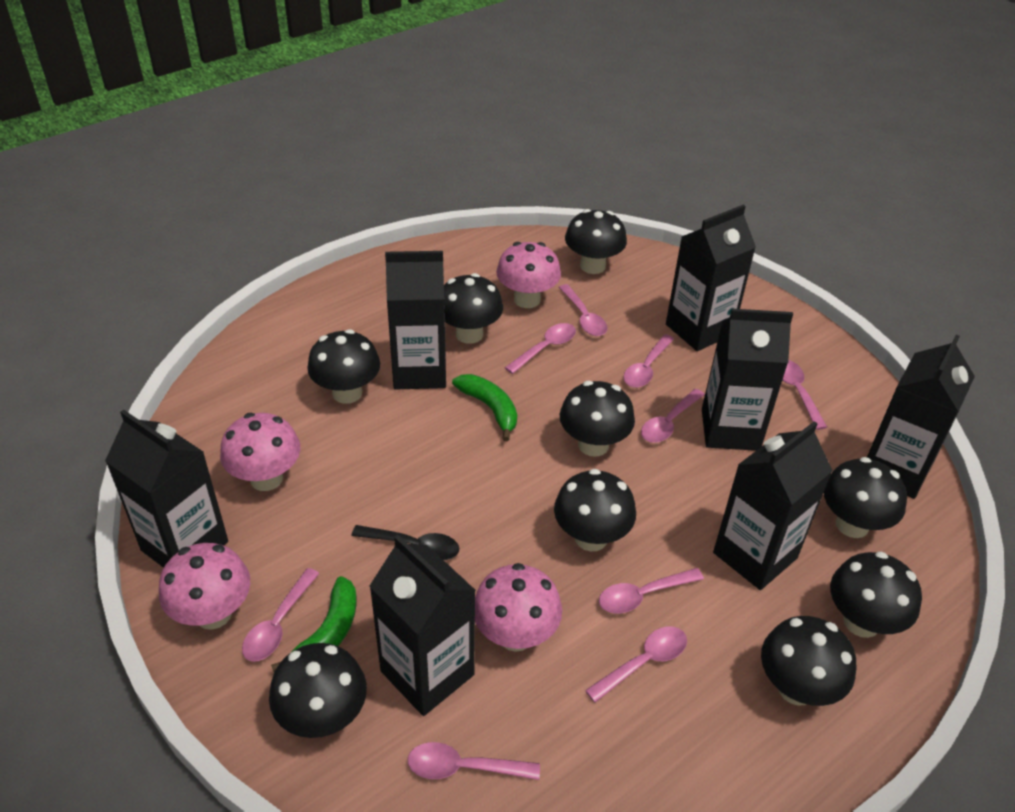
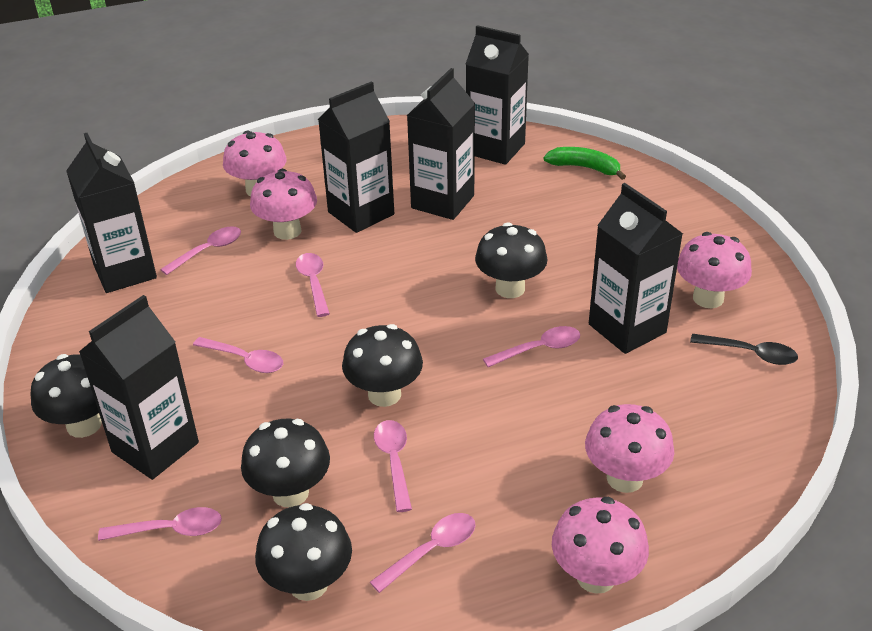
black carton: 7 -> 6
black mushroom: 9 -> 5
green banana: 2 -> 1
pink mushroom: 4 -> 5
pink spoon: 9 -> 7

